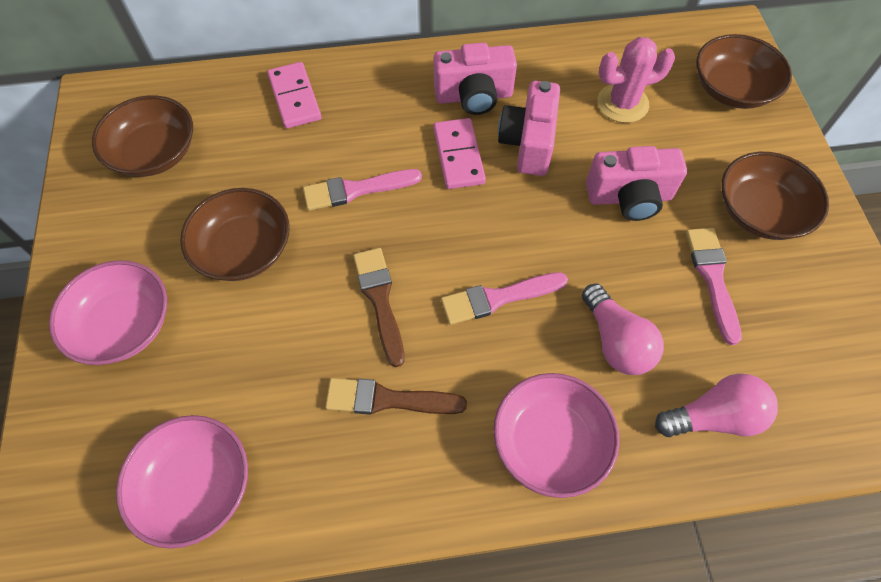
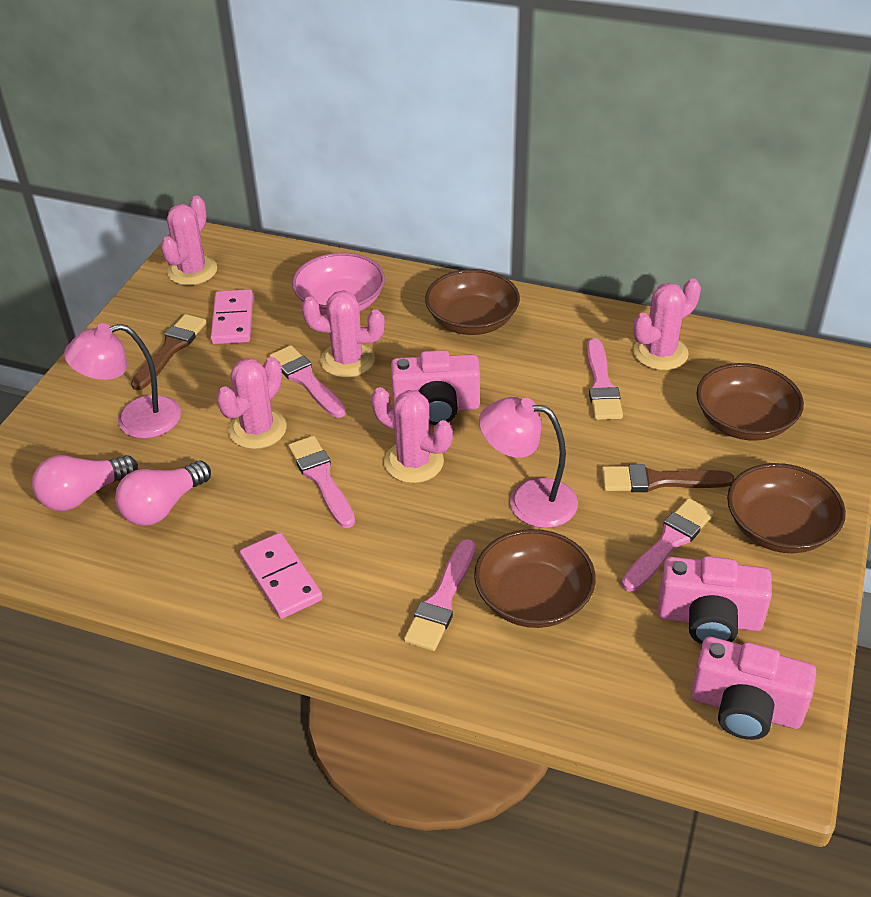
pink bowl: 3 -> 1
pink brush: 3 -> 5
pink cactus: 1 -> 5
pink lamp: 0 -> 2

